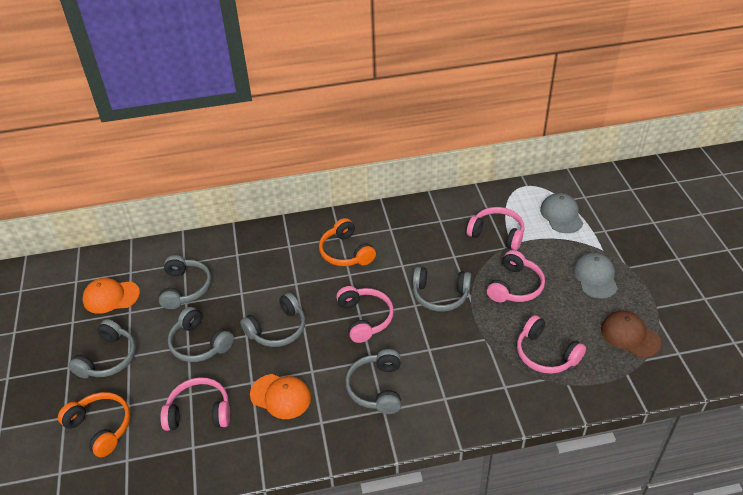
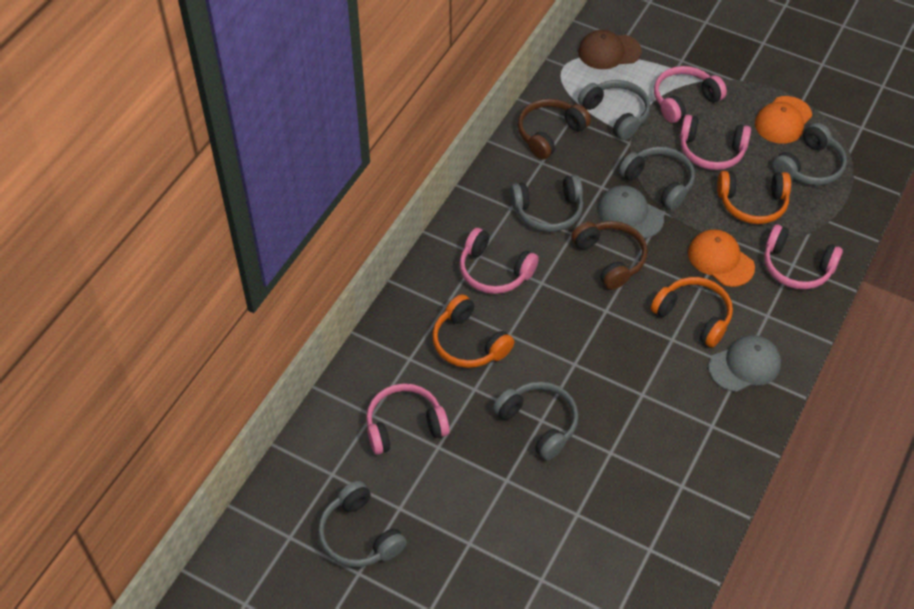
brown headphones: 0 -> 2
orange headphones: 2 -> 3

